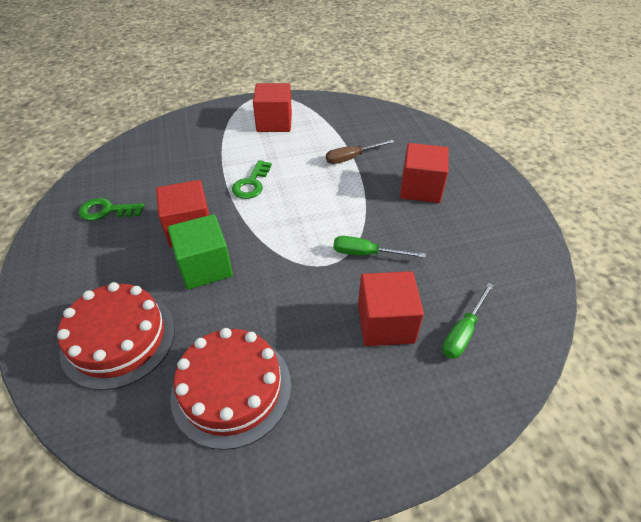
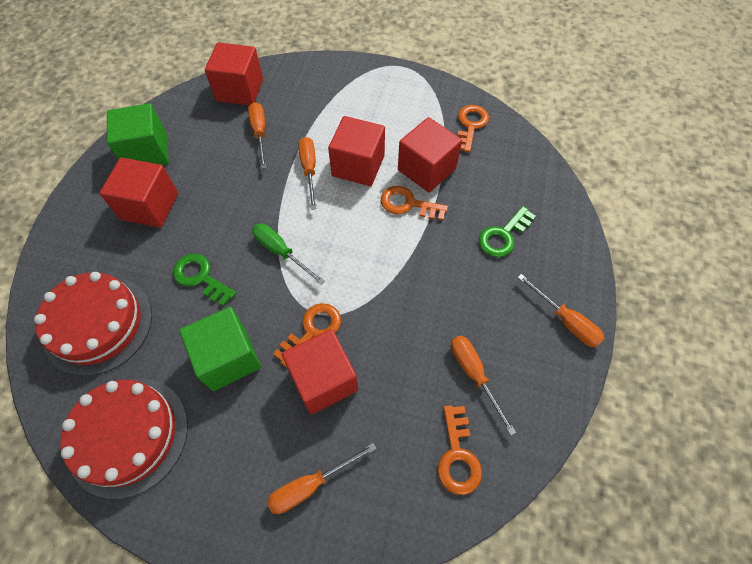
brown screwdriver: 1 -> 0
green cube: 1 -> 2
green screwdriver: 2 -> 1
orange key: 0 -> 4
orange screwdriver: 0 -> 5
red cube: 4 -> 5

